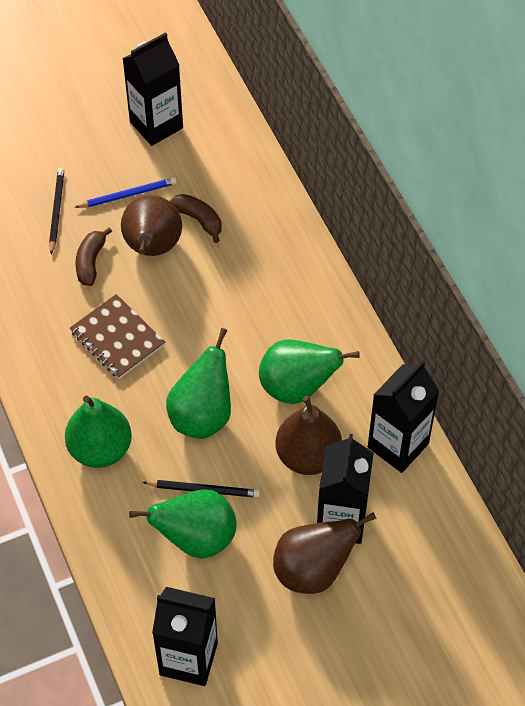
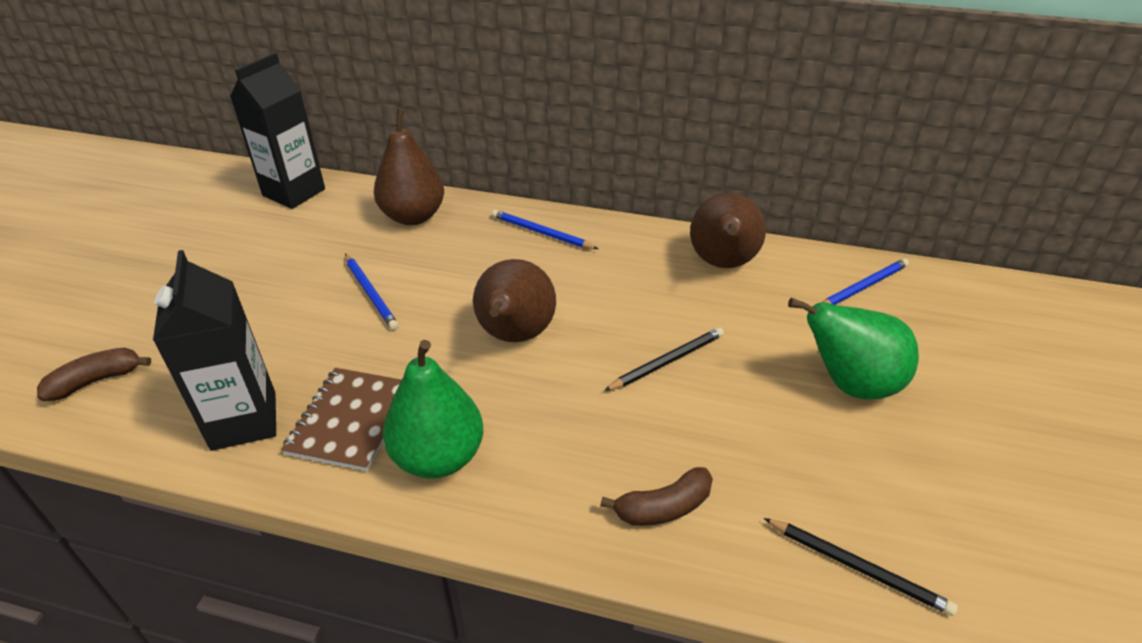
black carton: 4 -> 2
blue pencil: 1 -> 3
green pear: 4 -> 2

